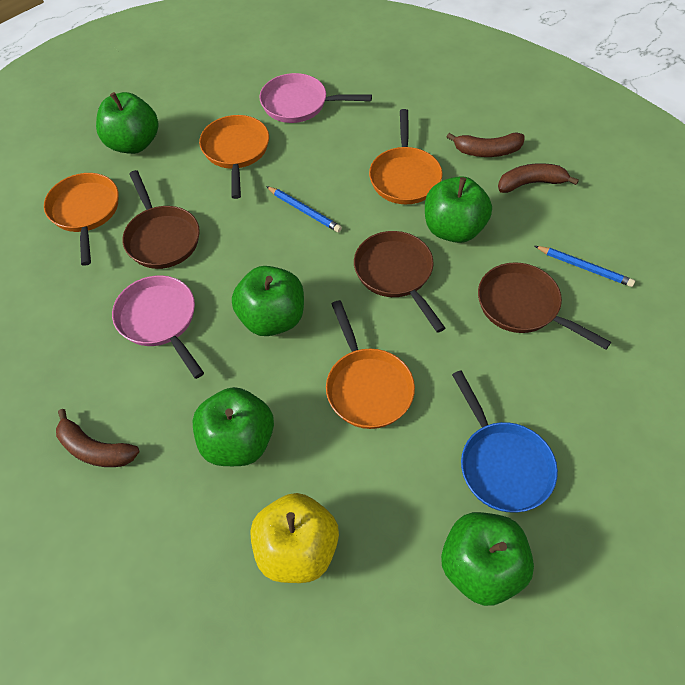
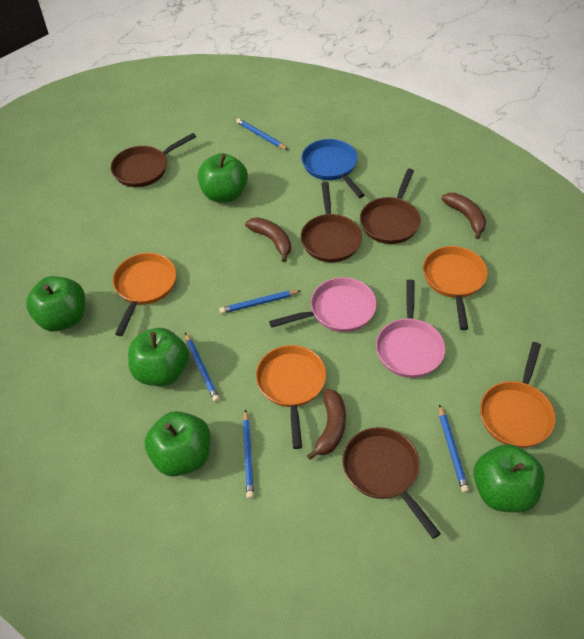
blue pencil: 2 -> 5
brown pan: 3 -> 4
yellow apple: 1 -> 0

